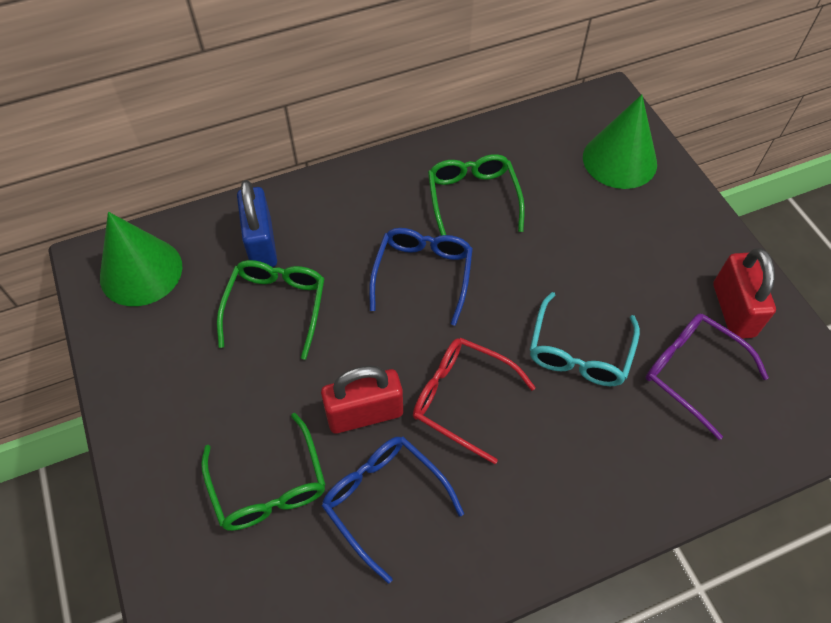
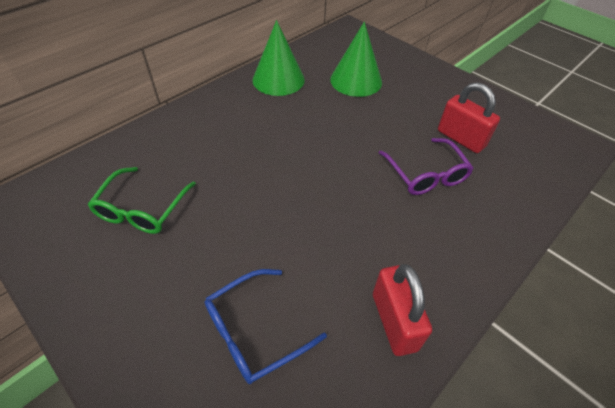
blue glasses: 2 -> 1
blue padlock: 1 -> 0
green glasses: 3 -> 1
red glasses: 1 -> 0
turquoise glasses: 1 -> 0

